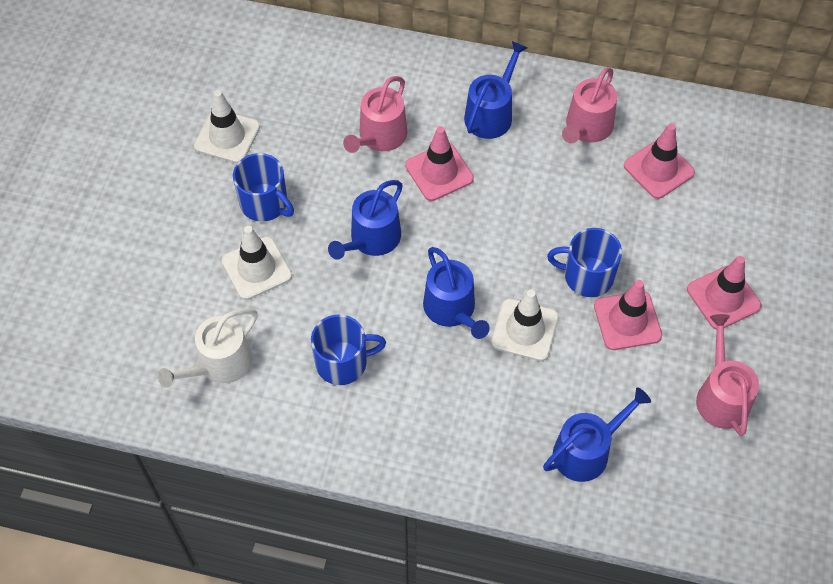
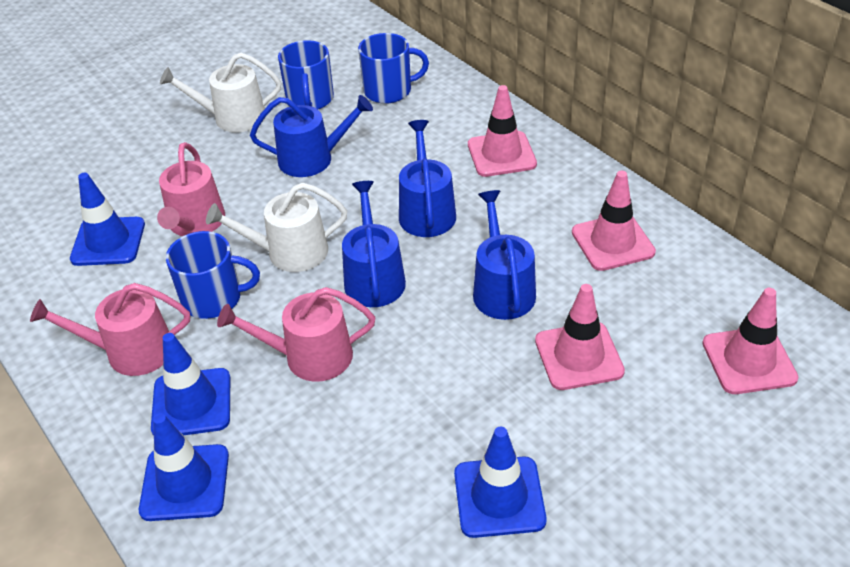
blue traffic cone: 0 -> 4
white traffic cone: 3 -> 0
white watering can: 1 -> 2

